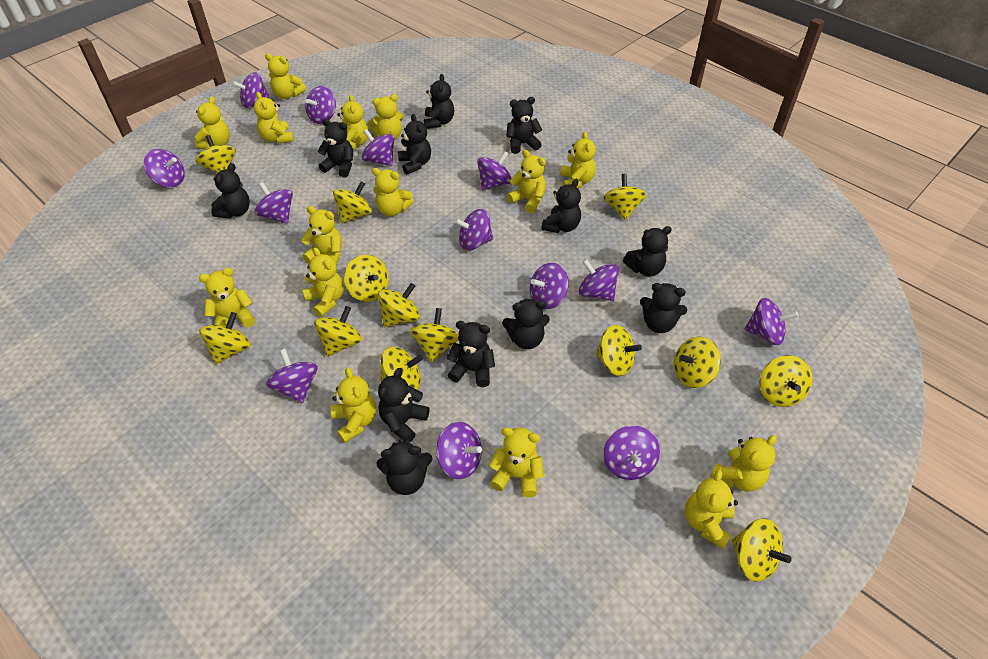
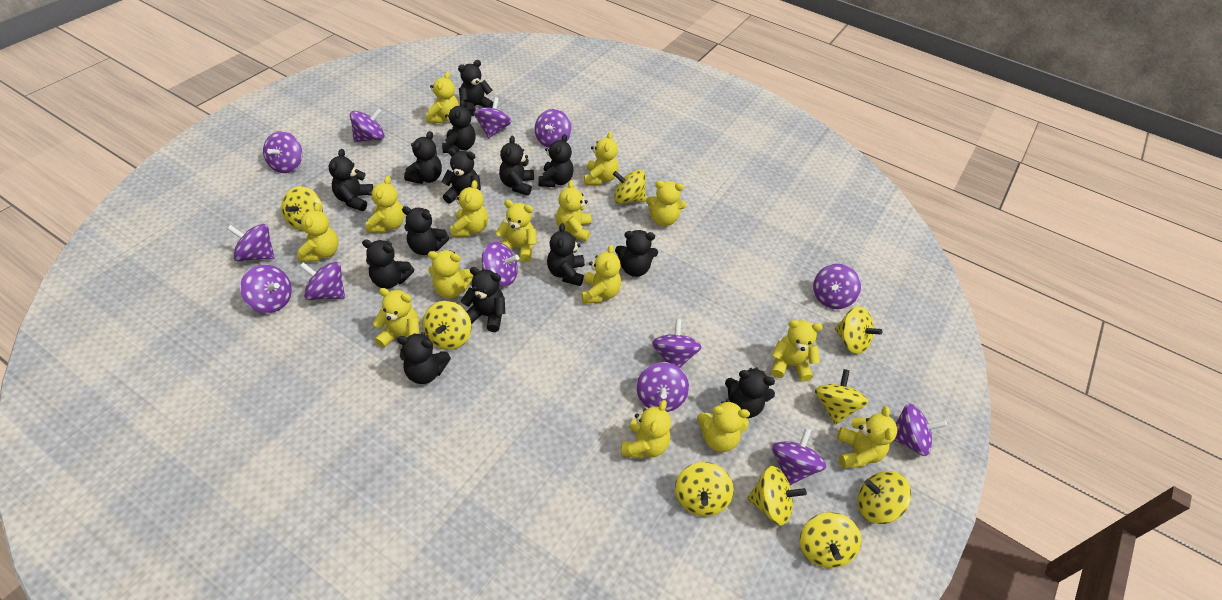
black teddy bear: 12 -> 14
yellow spinning top: 13 -> 9

